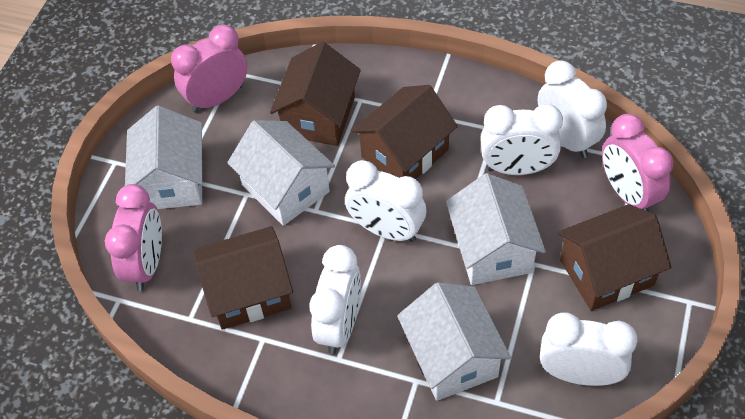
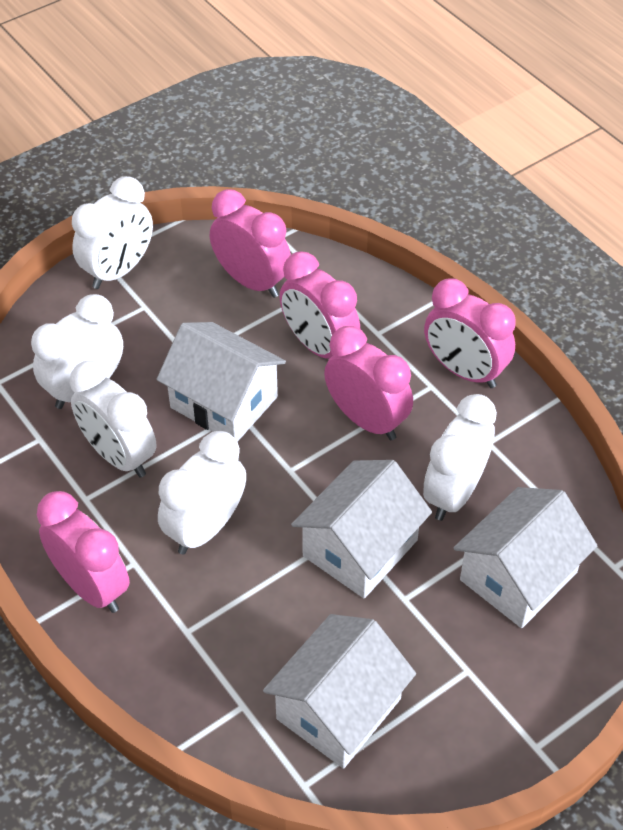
brown house: 4 -> 0
pink clock: 3 -> 5

